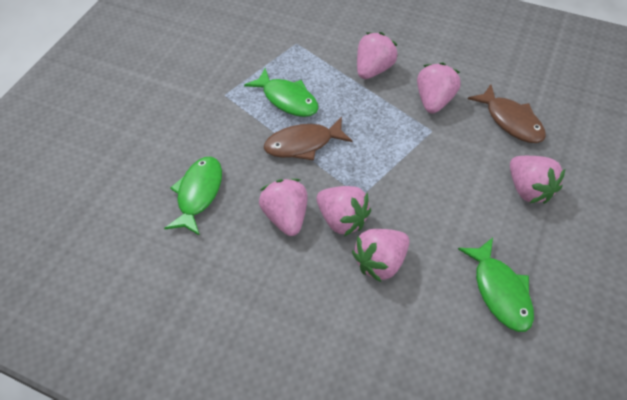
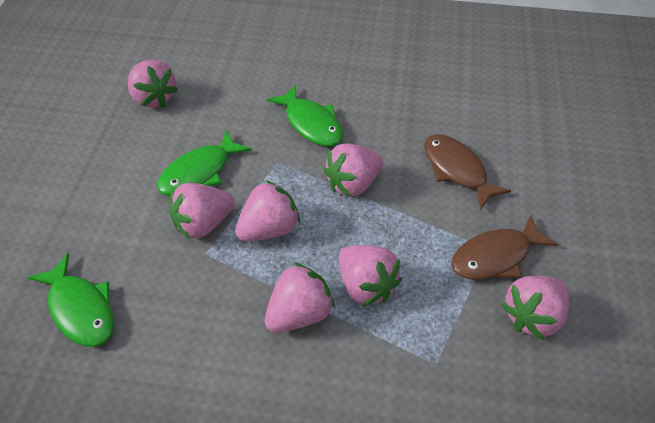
pink strawberry: 6 -> 7

